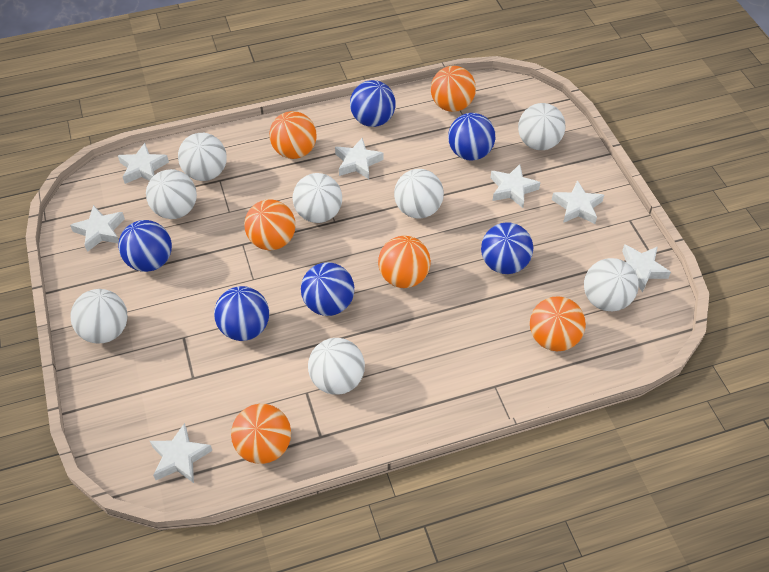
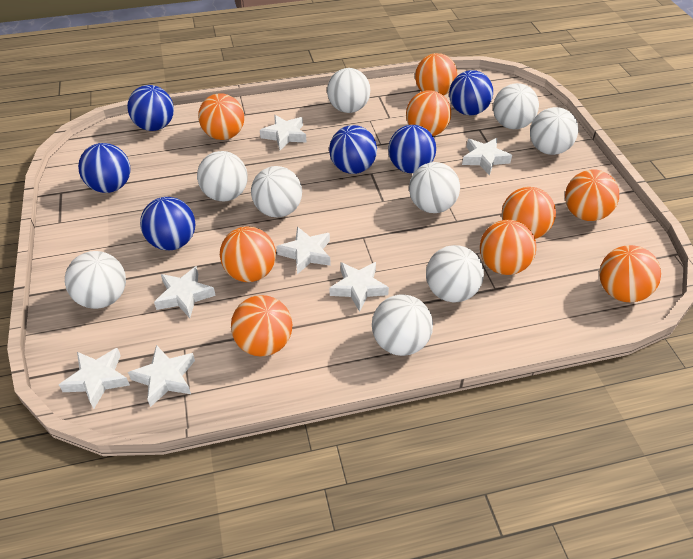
orange ball: 6 -> 9
white ball: 8 -> 9

